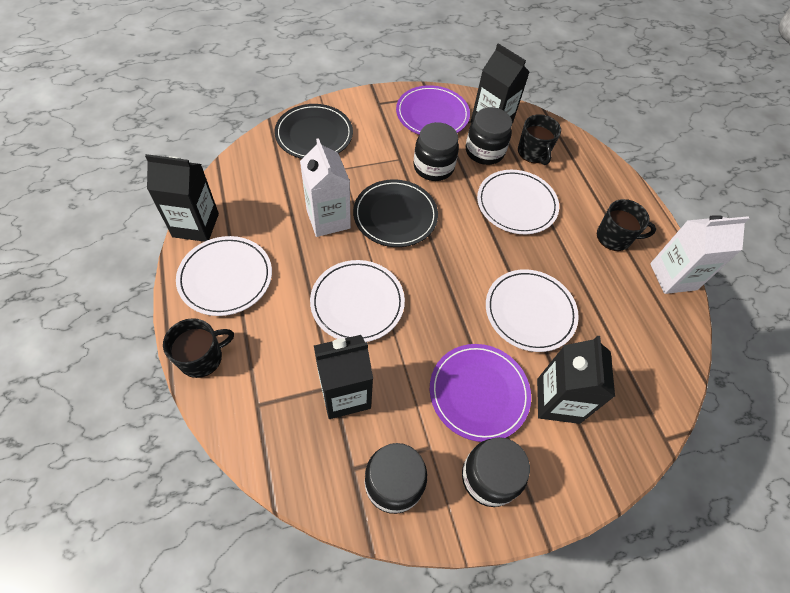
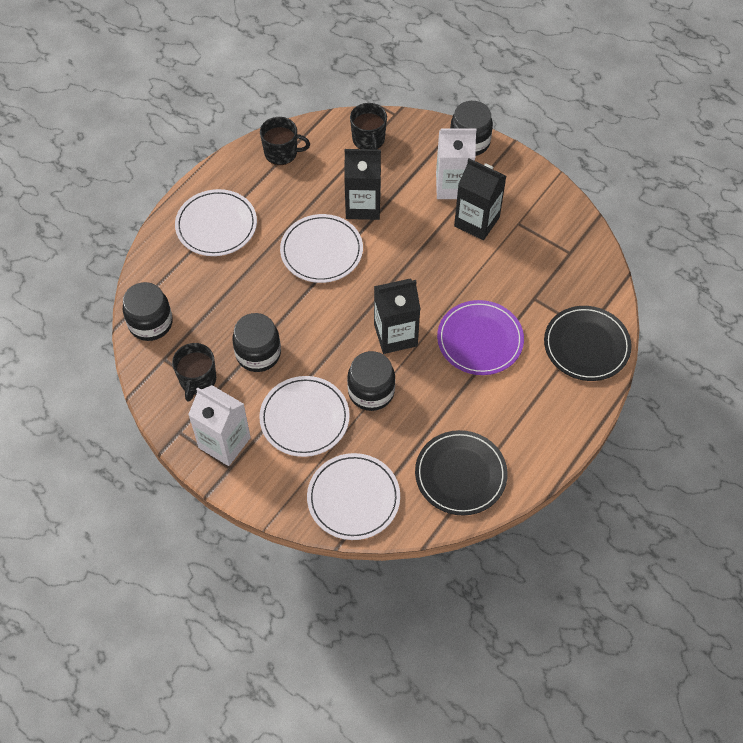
black carton: 4 -> 3
purple plate: 2 -> 1

